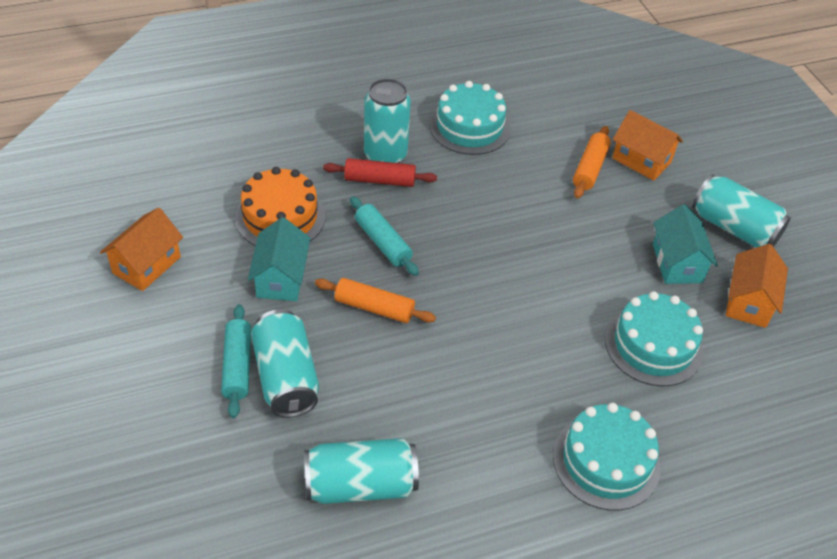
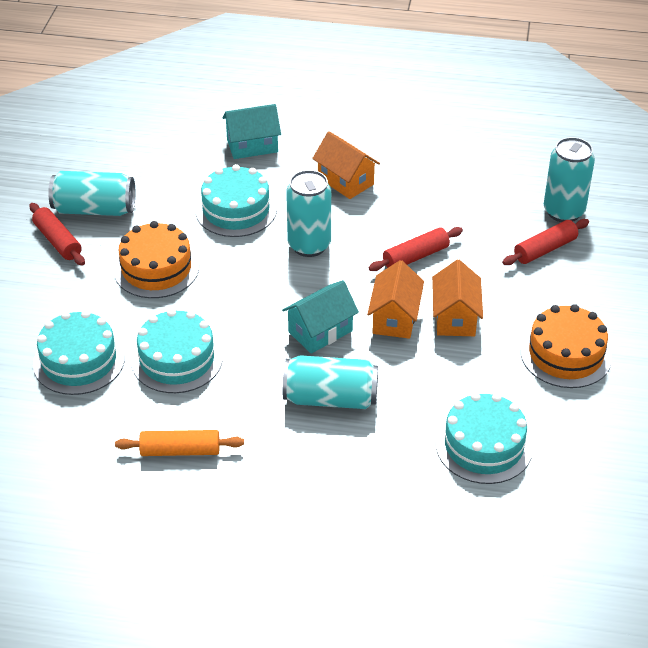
orange cake: 1 -> 2
orange rolling pin: 2 -> 1
red rolling pin: 1 -> 3
turquoise cake: 3 -> 4
turquoise rolling pin: 2 -> 0

